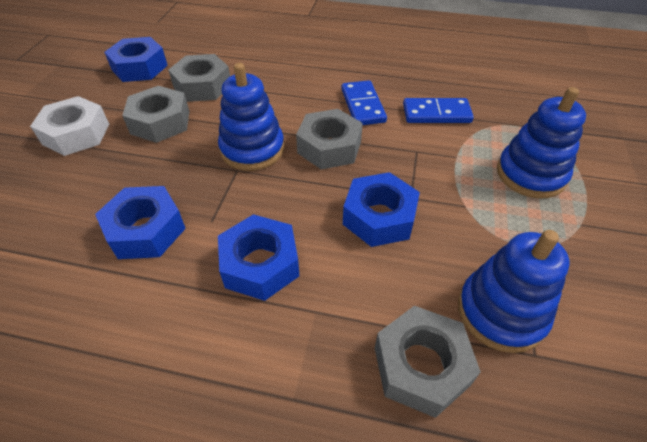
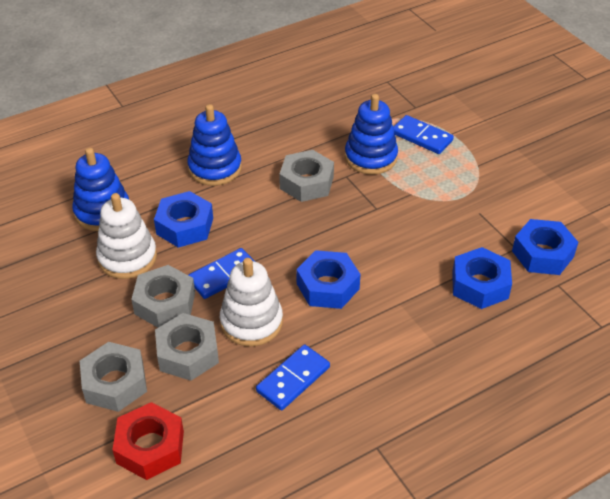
blue domino: 2 -> 3
red nut: 0 -> 1
white nut: 1 -> 0
white stacking toy: 0 -> 2

